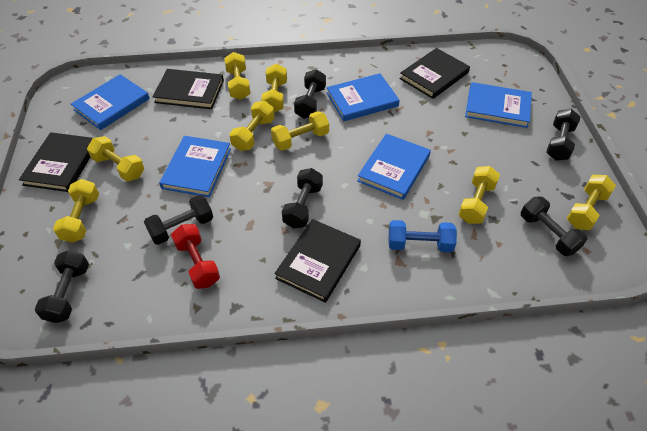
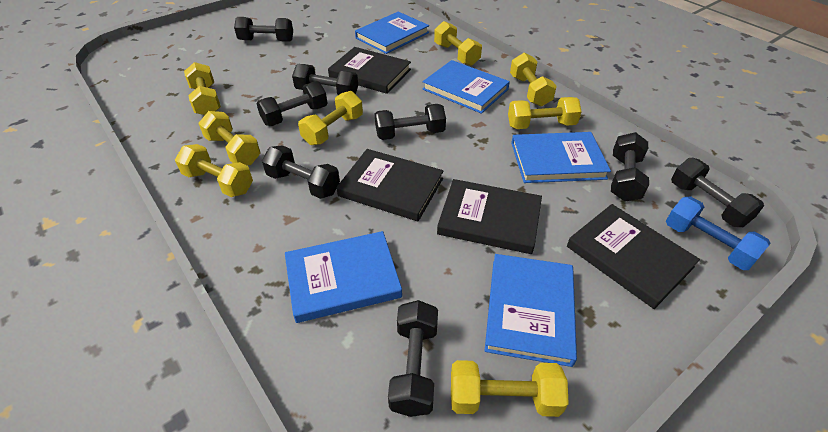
black dumbbell: 6 -> 8
red dumbbell: 1 -> 0

